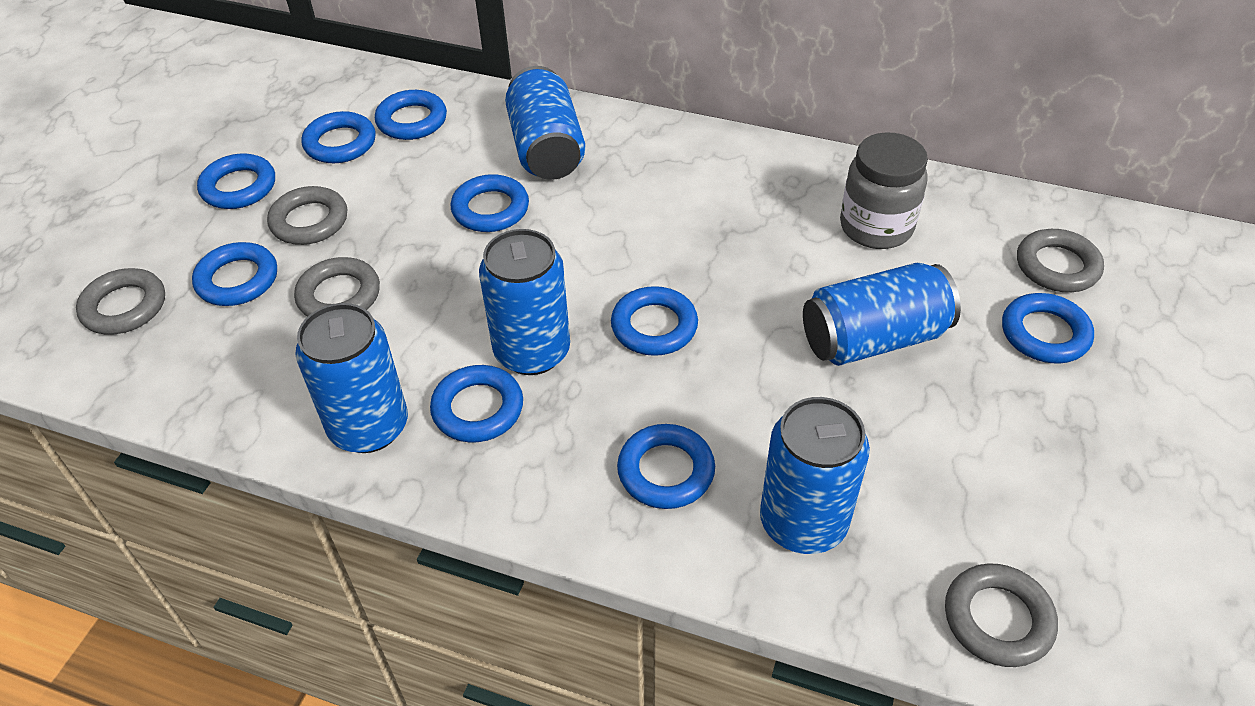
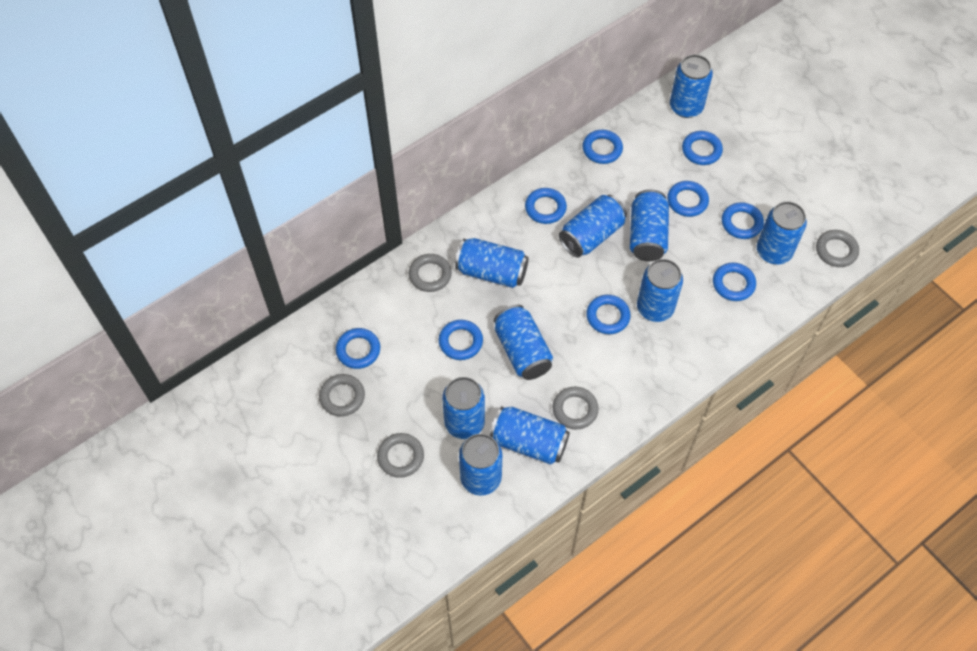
blue can: 5 -> 10
grey jar: 1 -> 0

